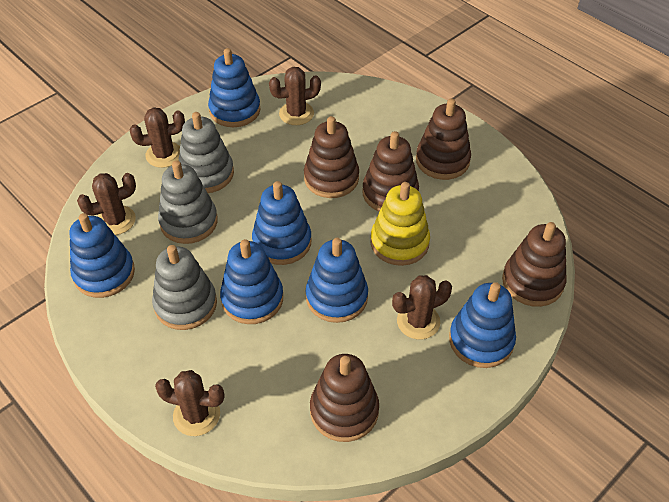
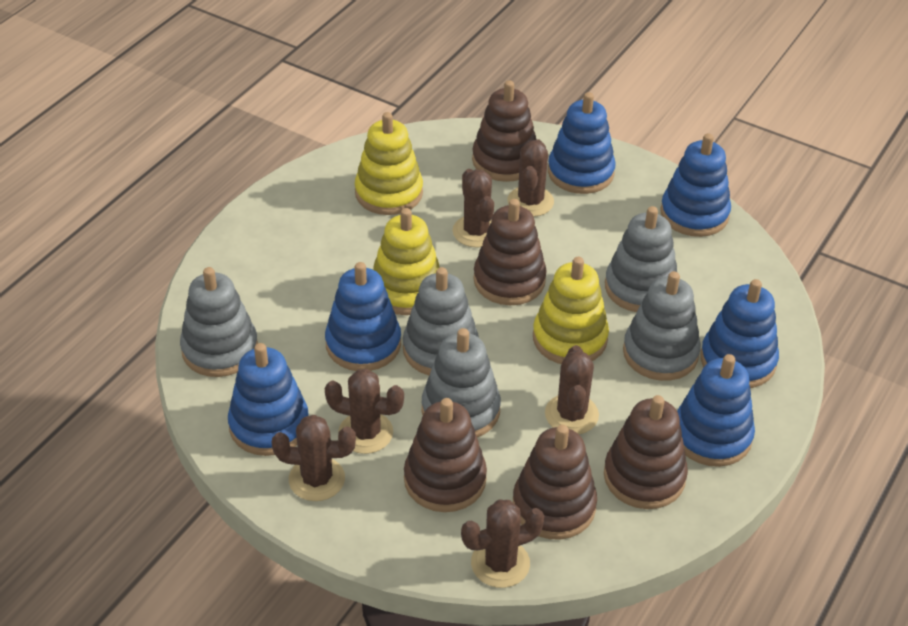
brown cactus: 5 -> 6
grey stacking toy: 3 -> 5
yellow stacking toy: 1 -> 3

